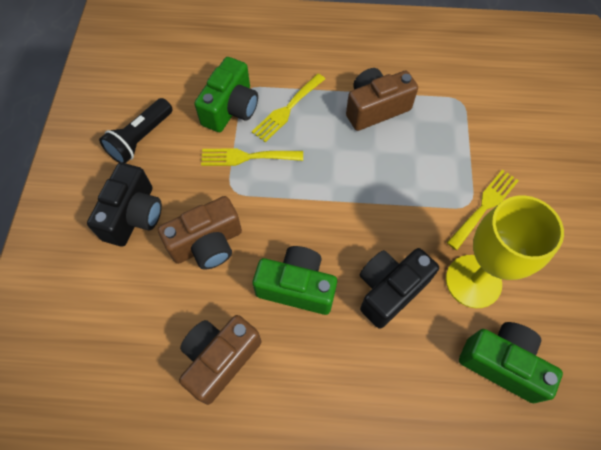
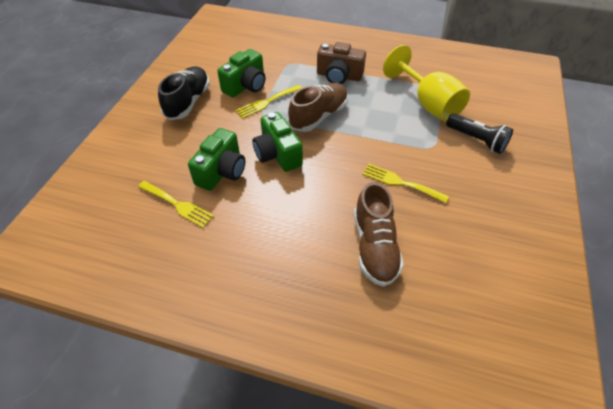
black camera: 2 -> 0
black shoe: 0 -> 1
brown camera: 3 -> 1
brown shoe: 0 -> 2

